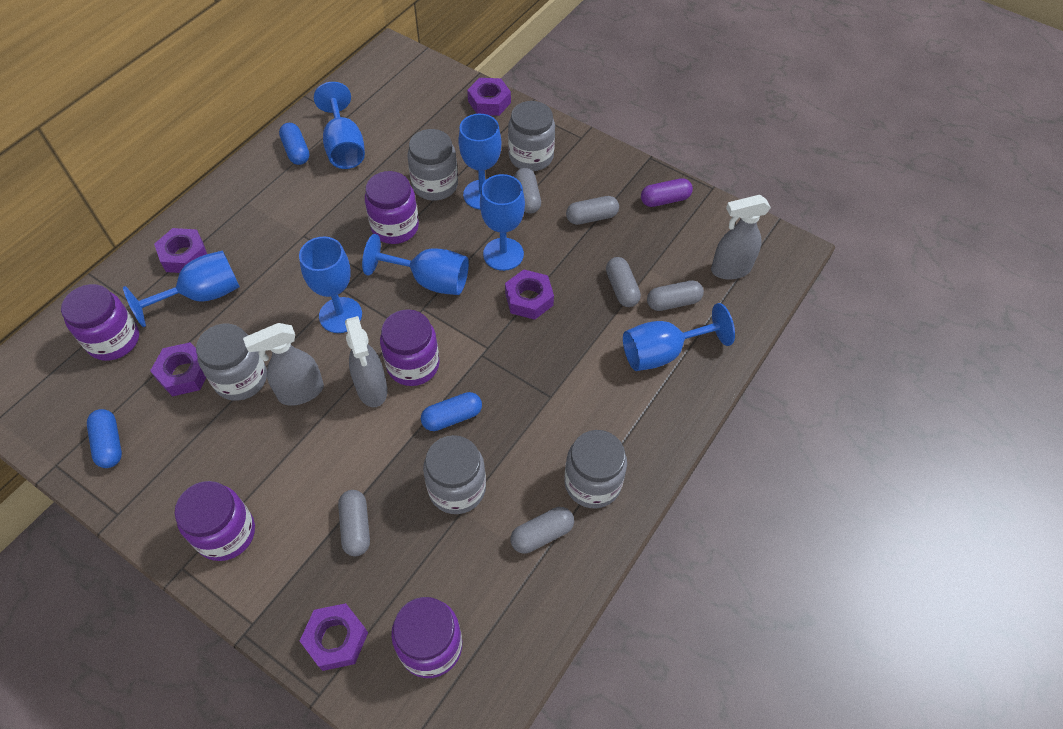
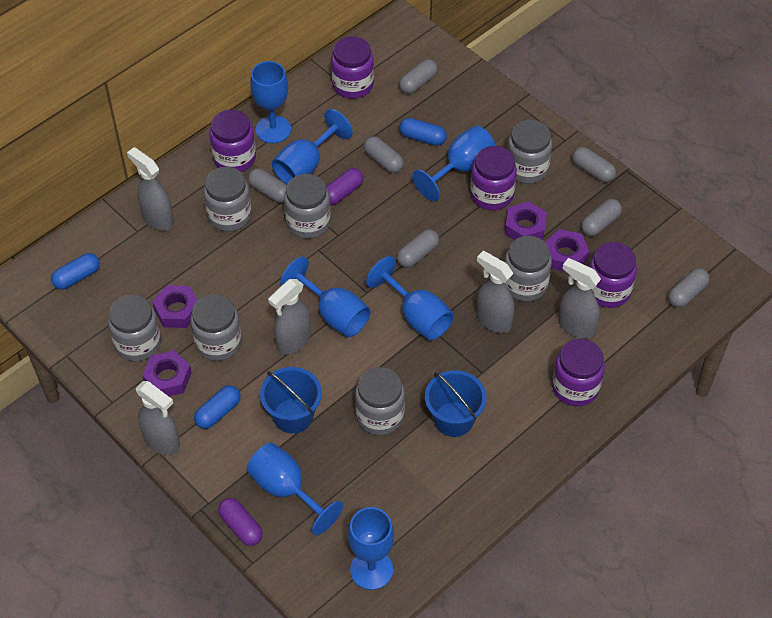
blue bucket: 0 -> 2
grey capsule: 6 -> 7
grey jar: 5 -> 7
grey spray bottle: 3 -> 5
purple capsule: 1 -> 2
purple nut: 5 -> 4

